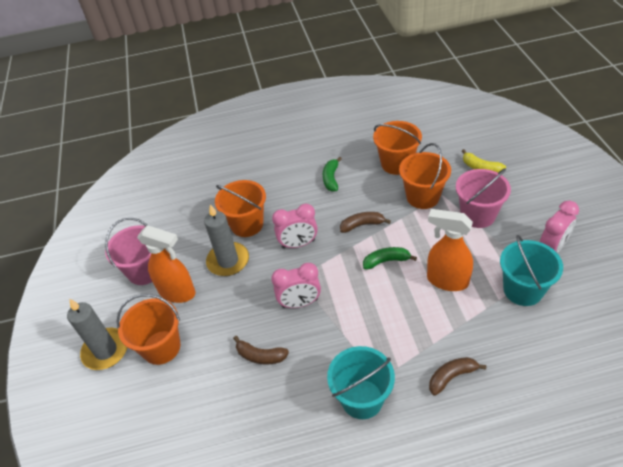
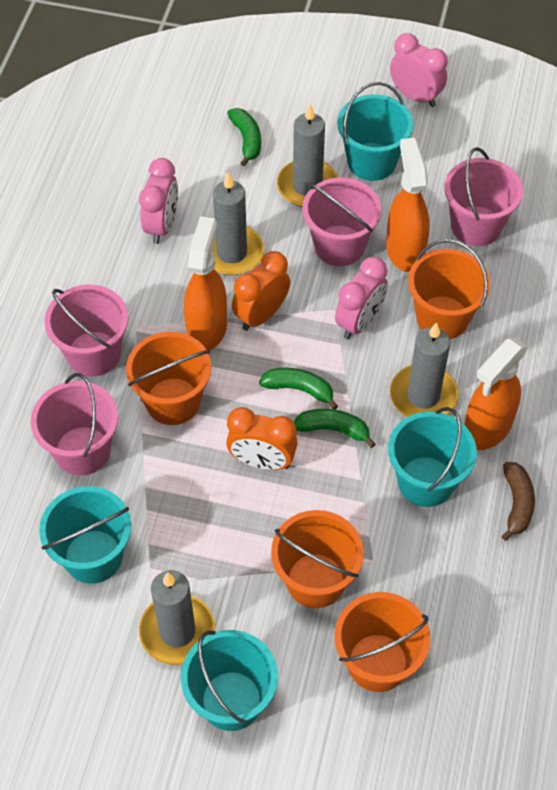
brown banana: 3 -> 1
green banana: 2 -> 3
grey candle: 2 -> 4
orange clock: 0 -> 2
orange spray bottle: 2 -> 3
pink bucket: 2 -> 4
turquoise bucket: 2 -> 4
yellow banana: 1 -> 0

